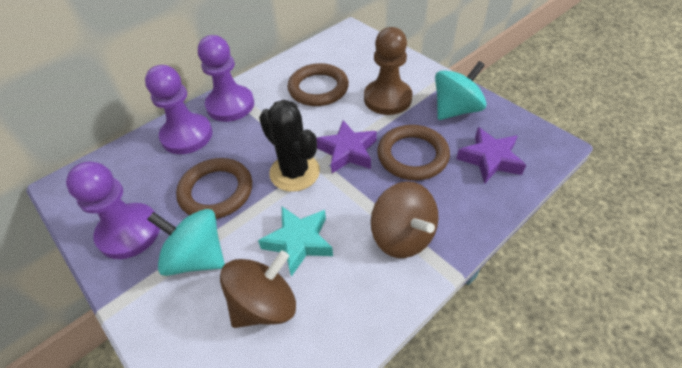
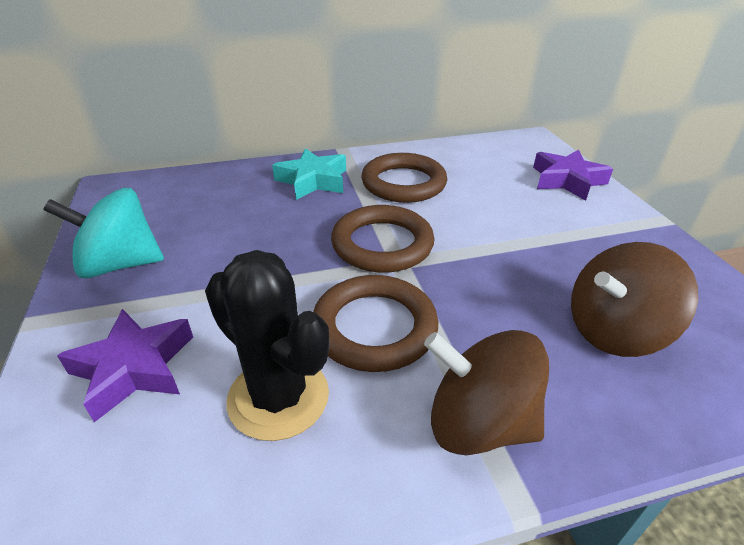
brown pawn: 1 -> 0
purple pawn: 3 -> 0
turquoise spinning top: 2 -> 1

